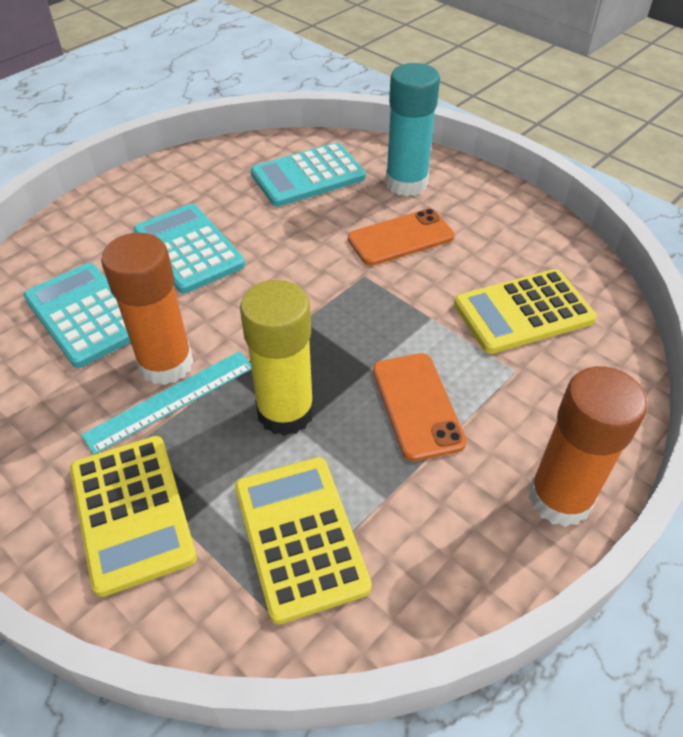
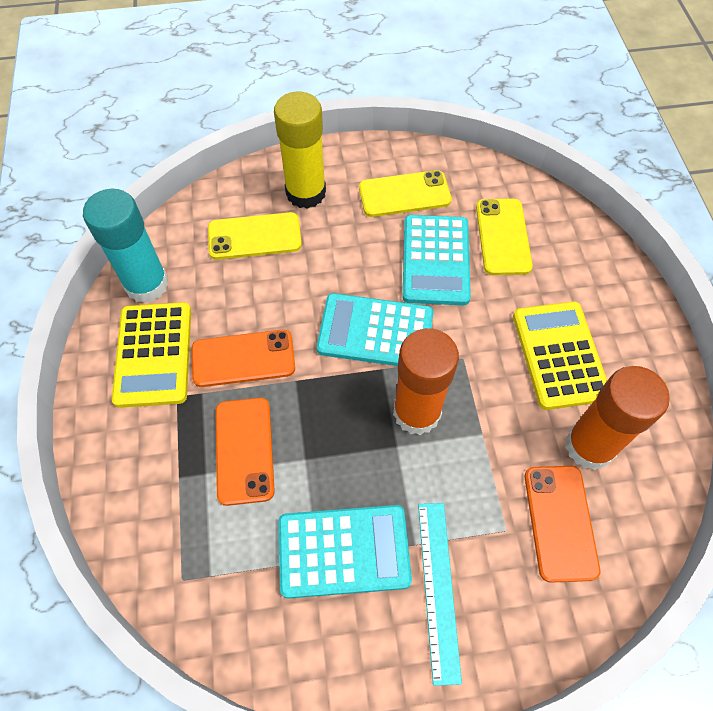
orange phone: 2 -> 3
yellow calculator: 3 -> 2
yellow phone: 0 -> 3

